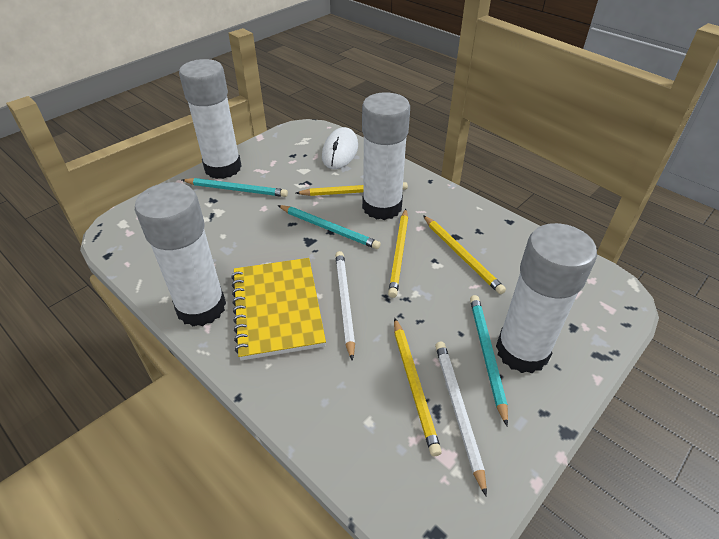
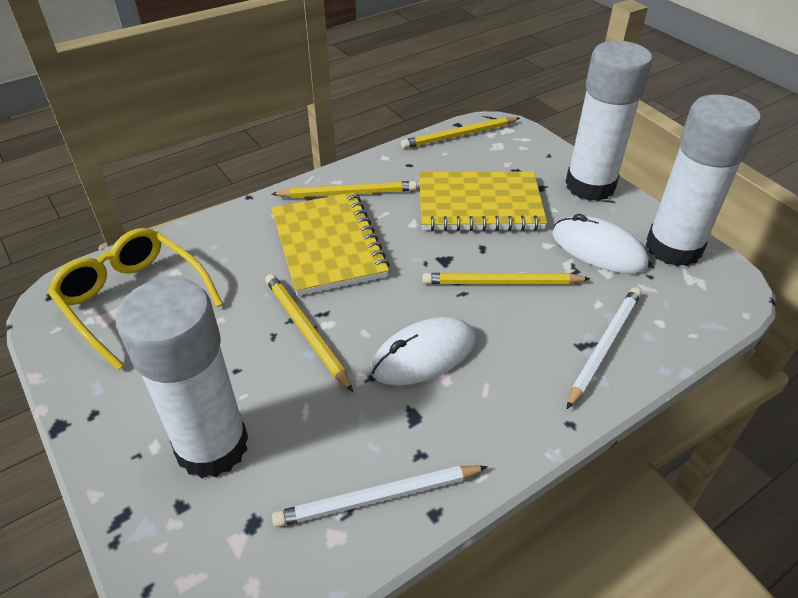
turquoise pencil: 3 -> 0
white glue stick: 4 -> 3
white mouse: 1 -> 2
yellow glasses: 0 -> 1
yellow notebook: 1 -> 2

